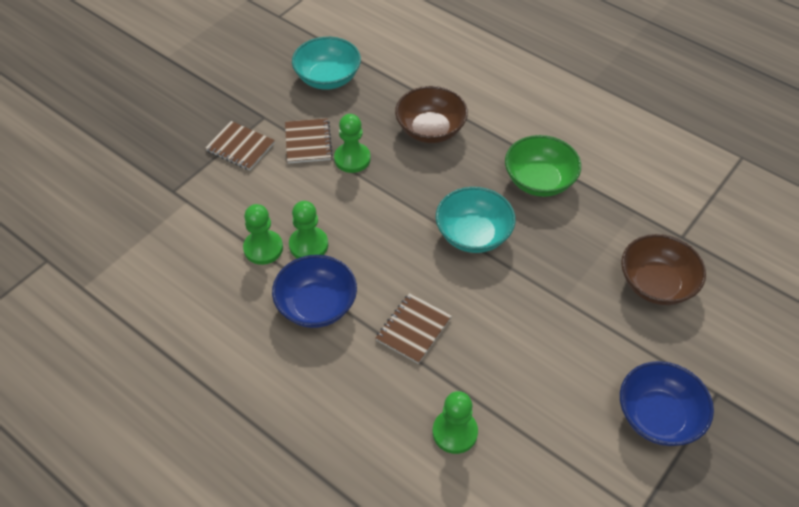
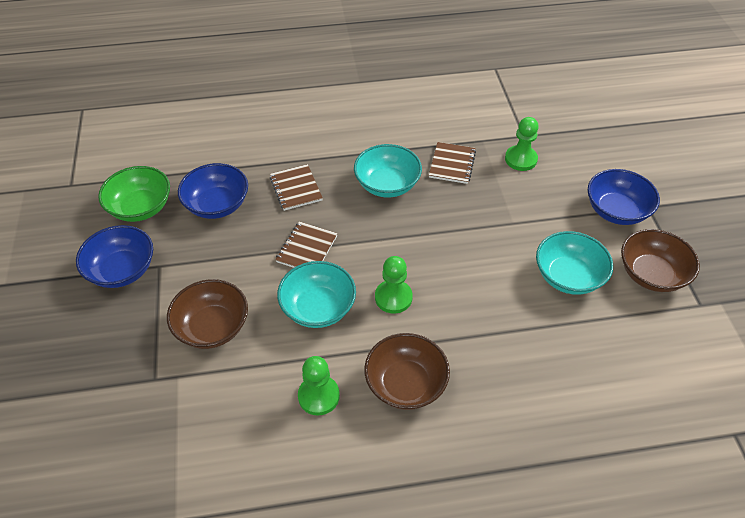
blue bowl: 2 -> 3
brown bowl: 2 -> 3
green pawn: 4 -> 3
turquoise bowl: 2 -> 3

